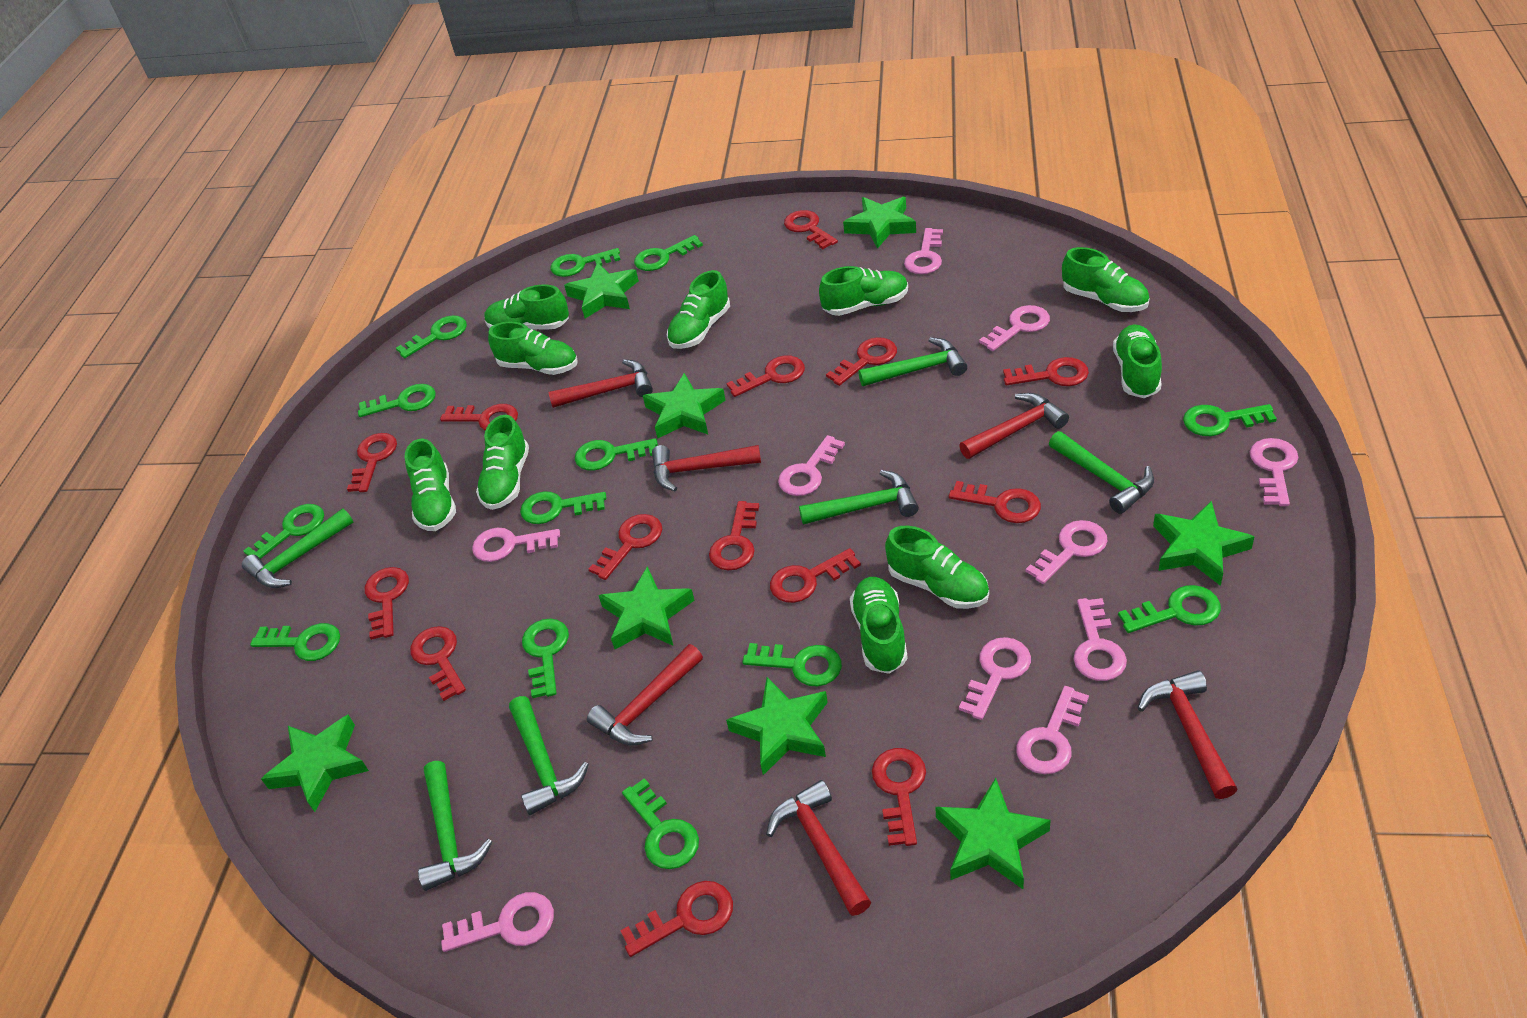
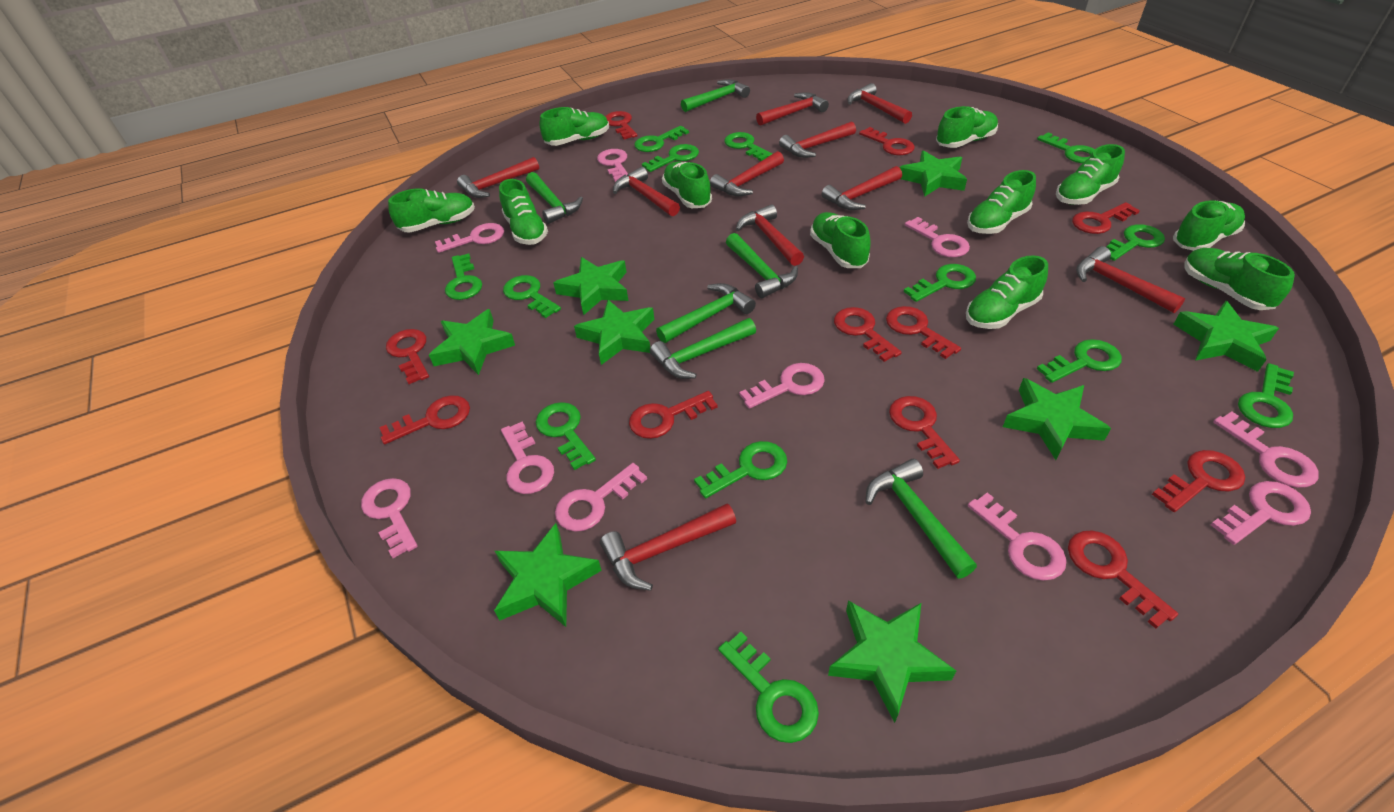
green shoe: 10 -> 11
red hammer: 6 -> 10
red key: 14 -> 11

